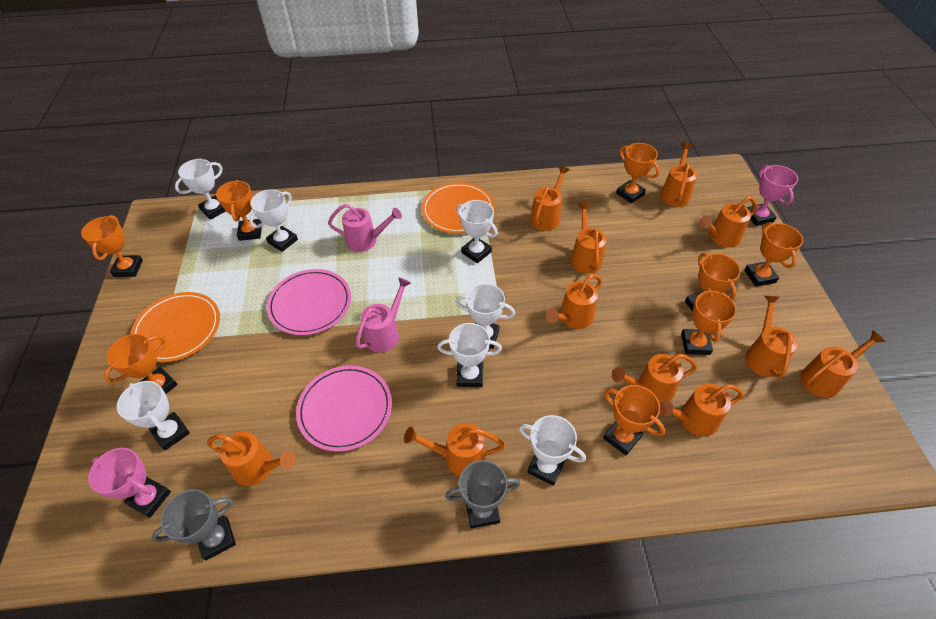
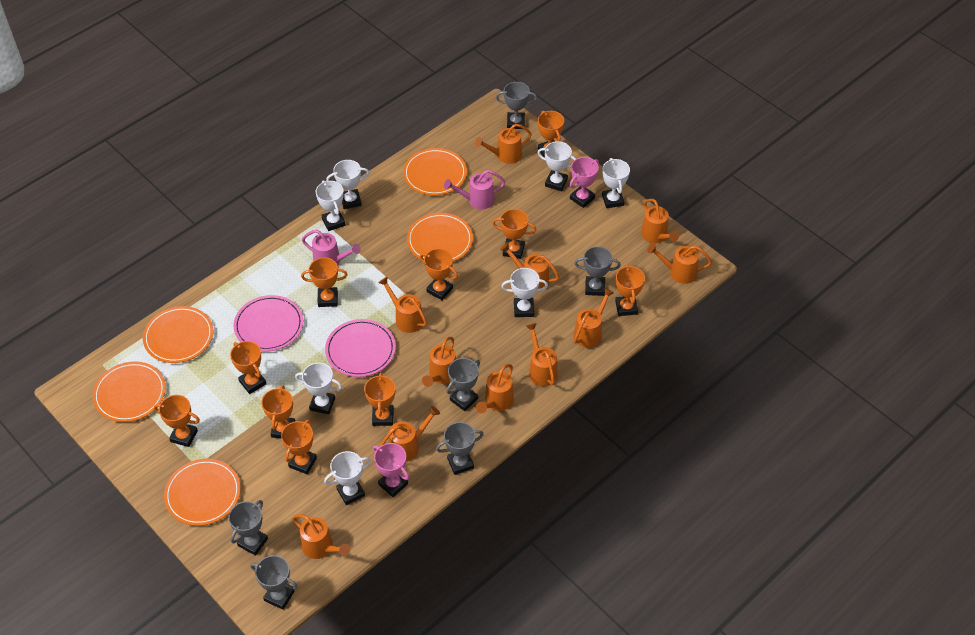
grey trophy: 2 -> 6
orange plate: 2 -> 5
orange trophy: 8 -> 10

